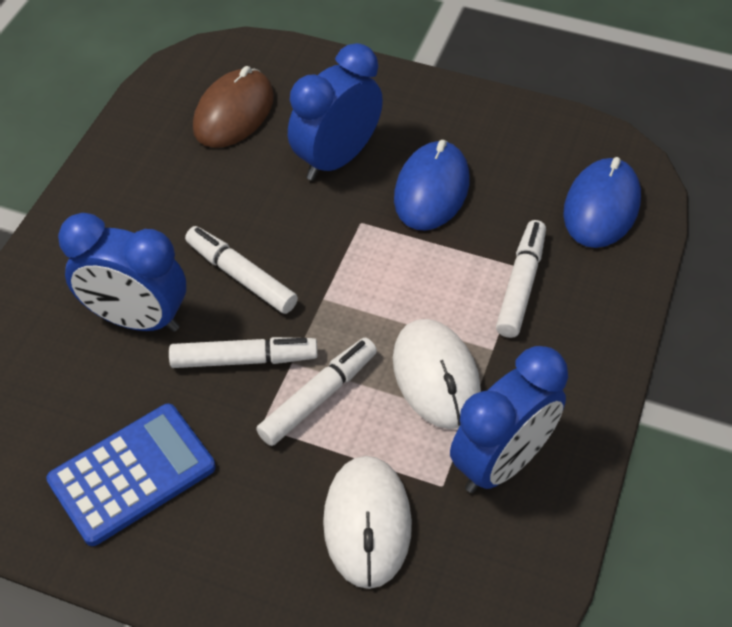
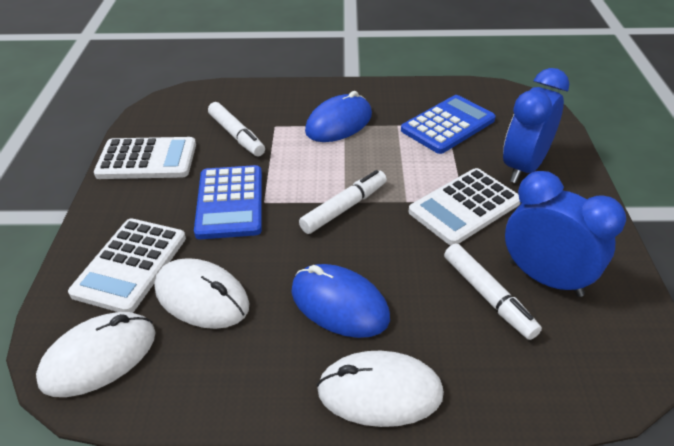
blue calculator: 1 -> 2
blue clock: 3 -> 2
brown mouse: 1 -> 0
white calculator: 0 -> 3
white marker: 4 -> 3
white mouse: 2 -> 3

